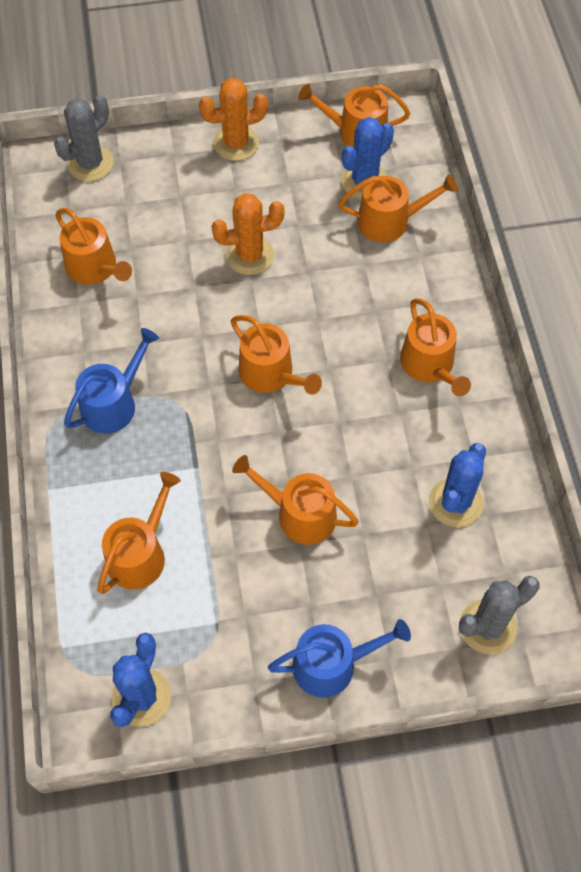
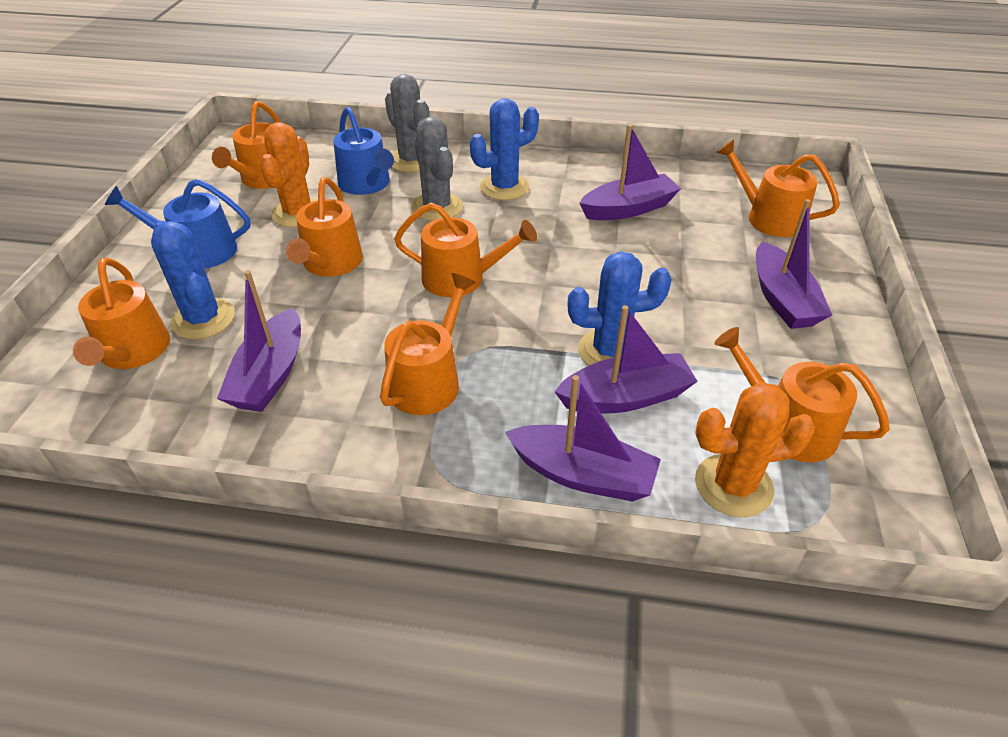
purple boat: 0 -> 5

